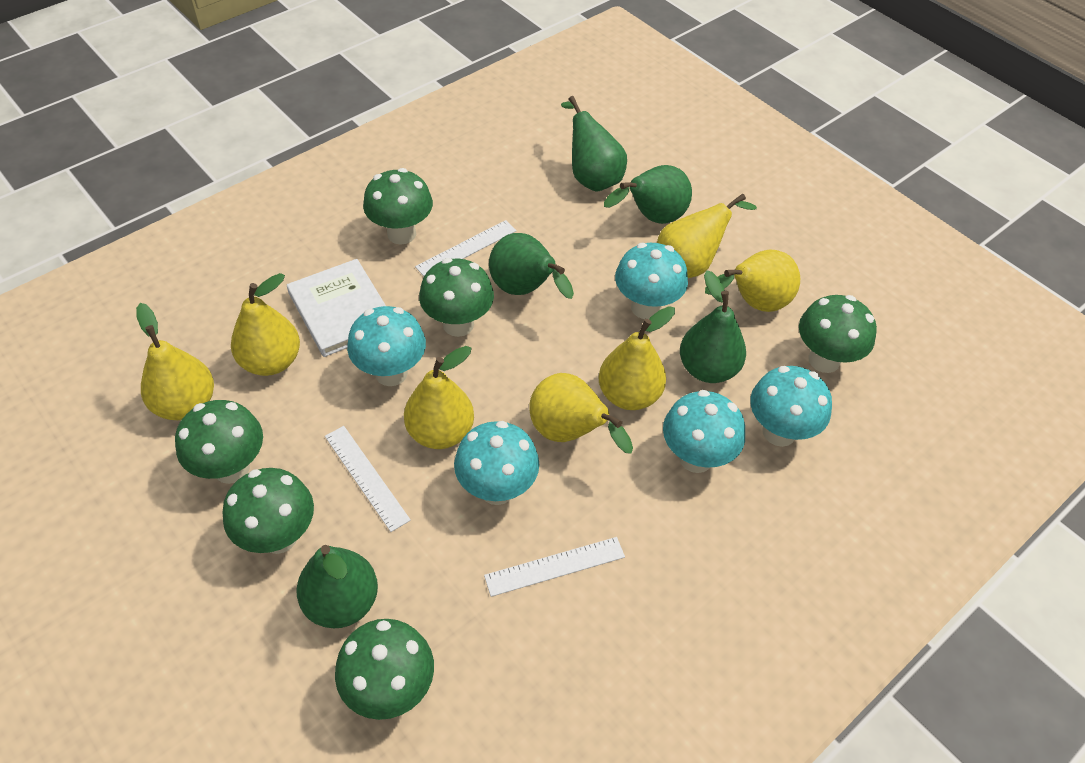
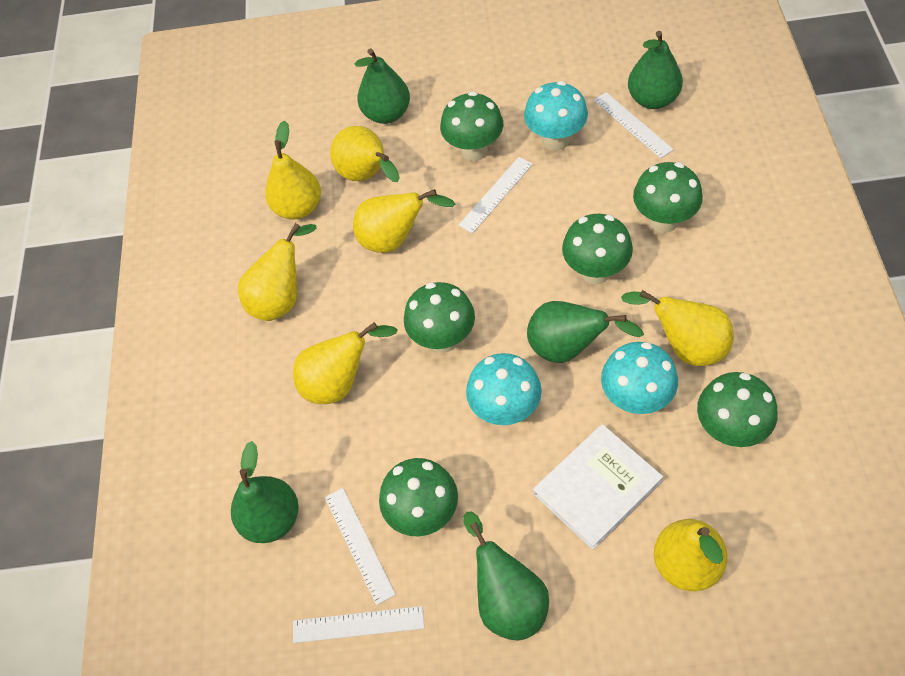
turquoise mushroom: 5 -> 3
white ruler: 3 -> 4

